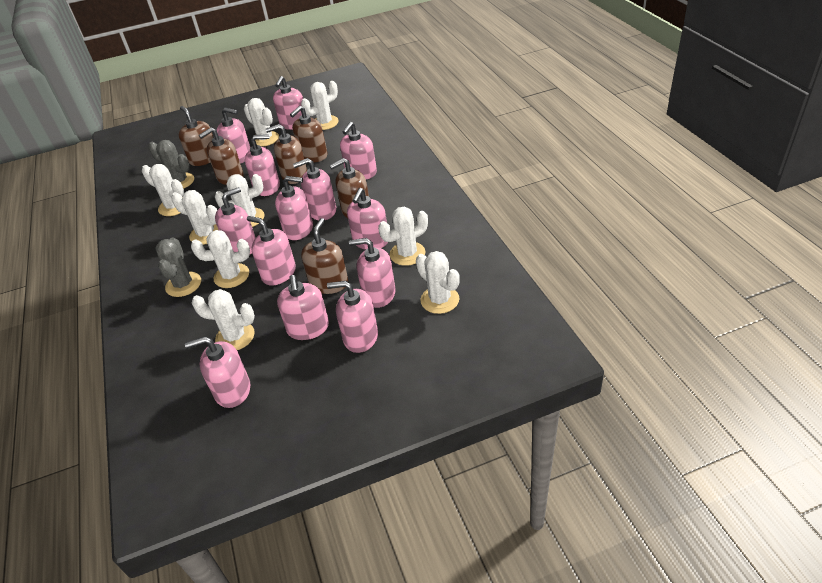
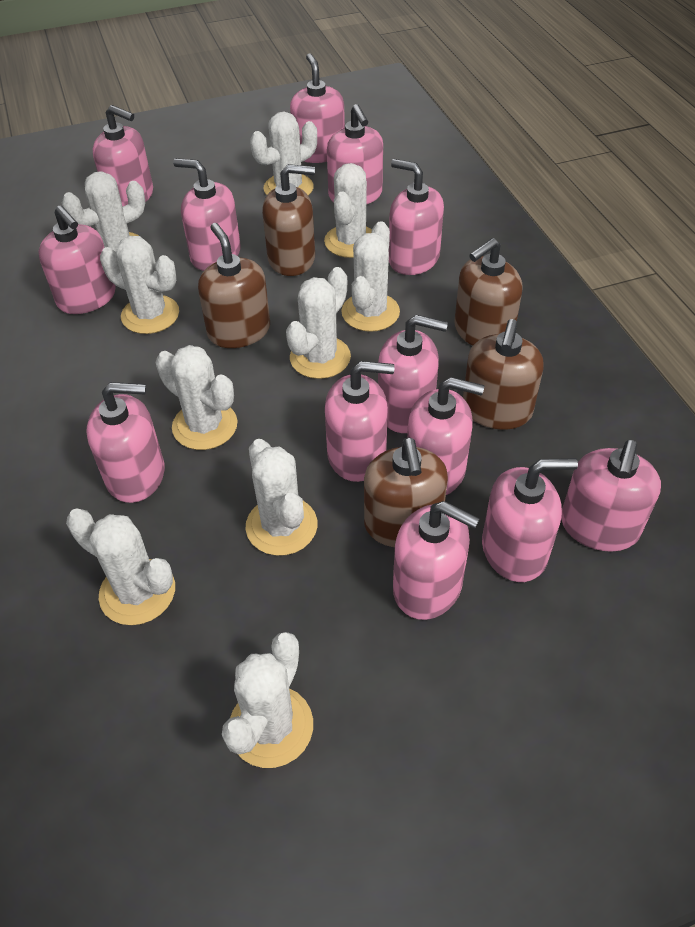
brown soap dispenser: 6 -> 5
grey cactus: 2 -> 0
white cactus: 9 -> 10

